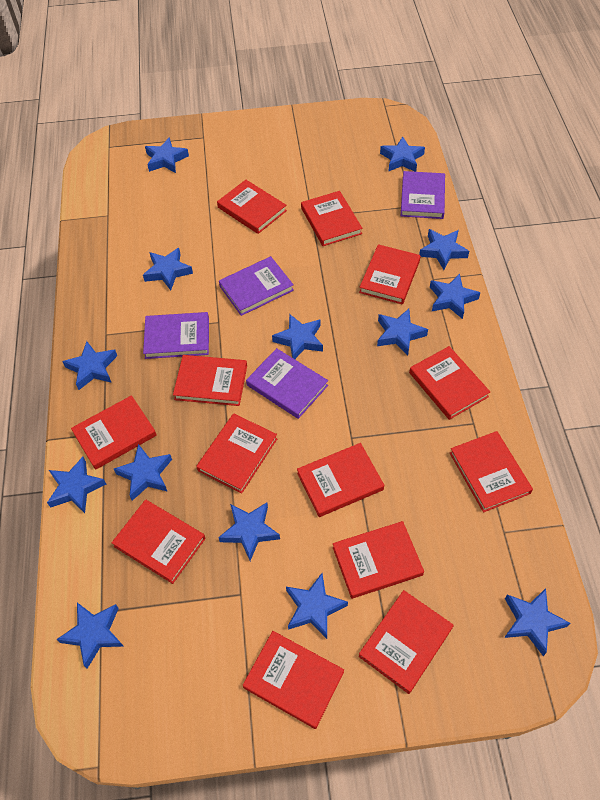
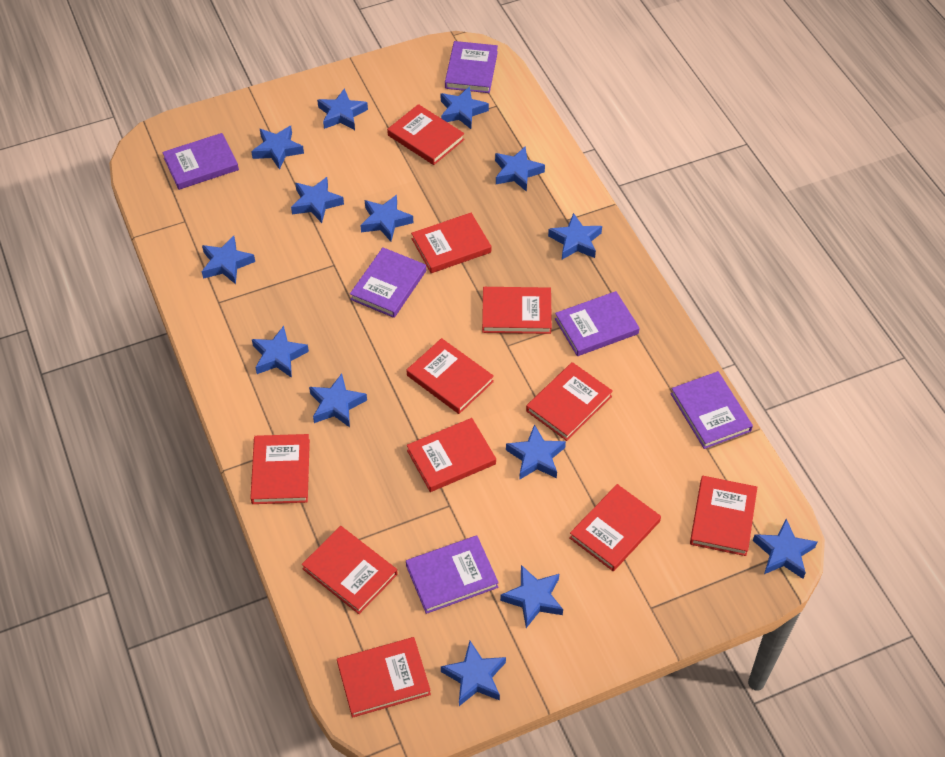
purple book: 4 -> 6
red book: 13 -> 11

